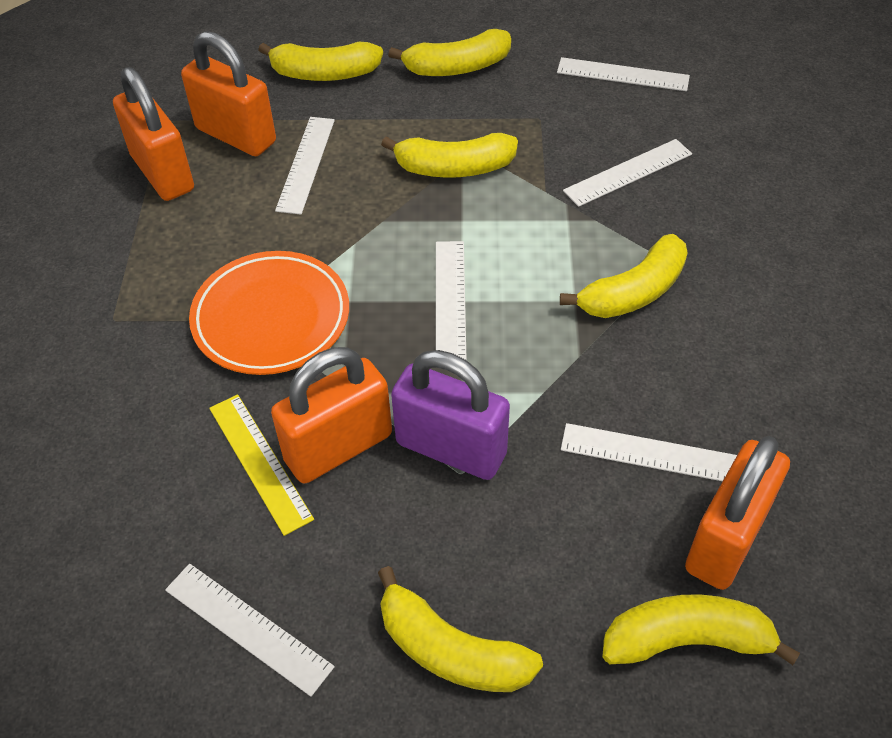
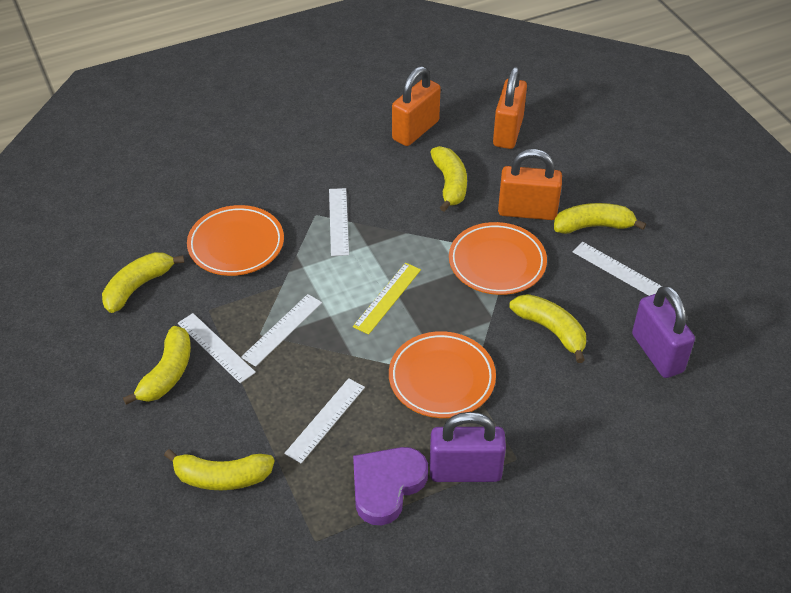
orange padlock: 4 -> 3
orange plate: 1 -> 3
purple heart: 0 -> 1
purple padlock: 1 -> 2
white ruler: 6 -> 5

